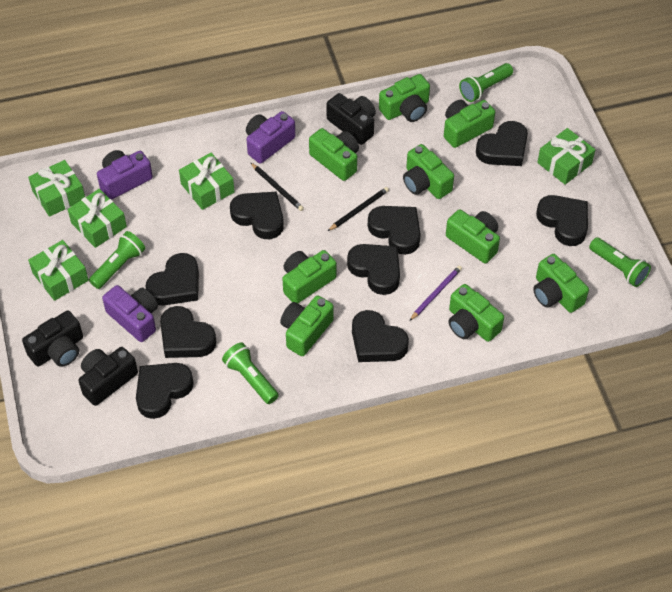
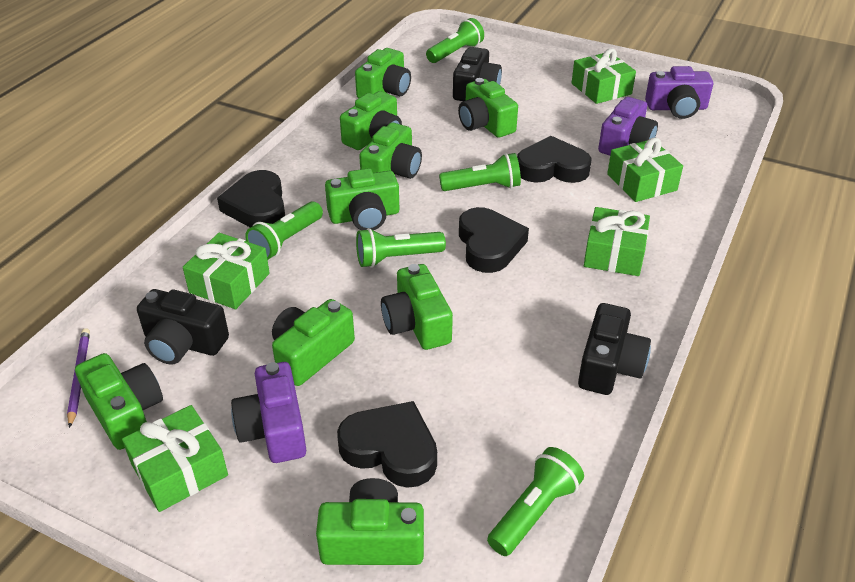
black heart: 9 -> 4
black pencil: 2 -> 0
green flashlight: 4 -> 5

